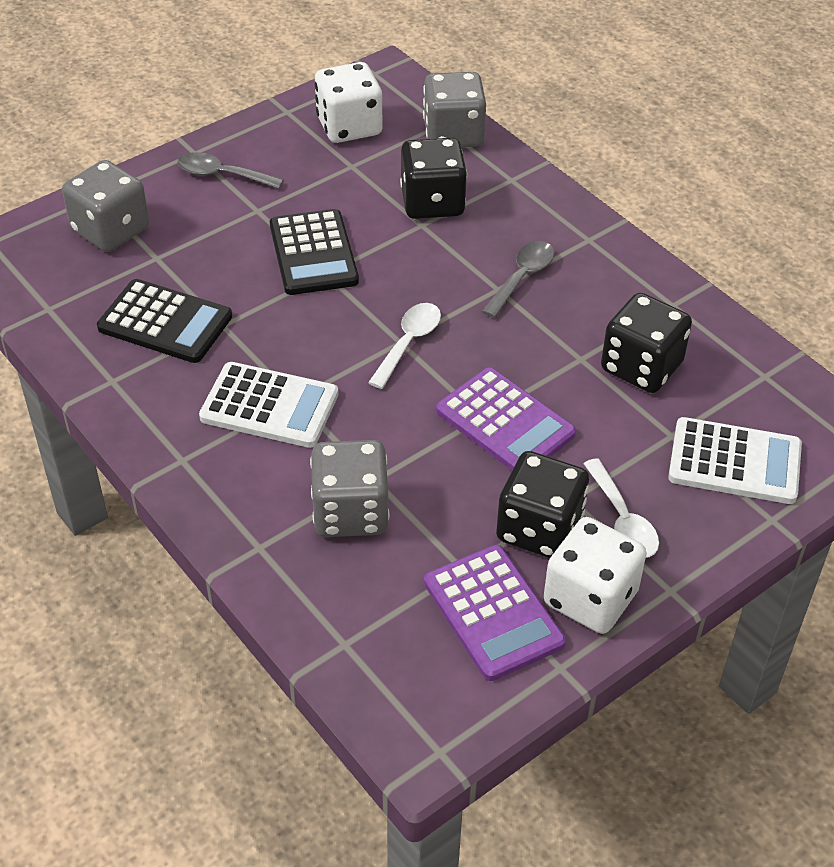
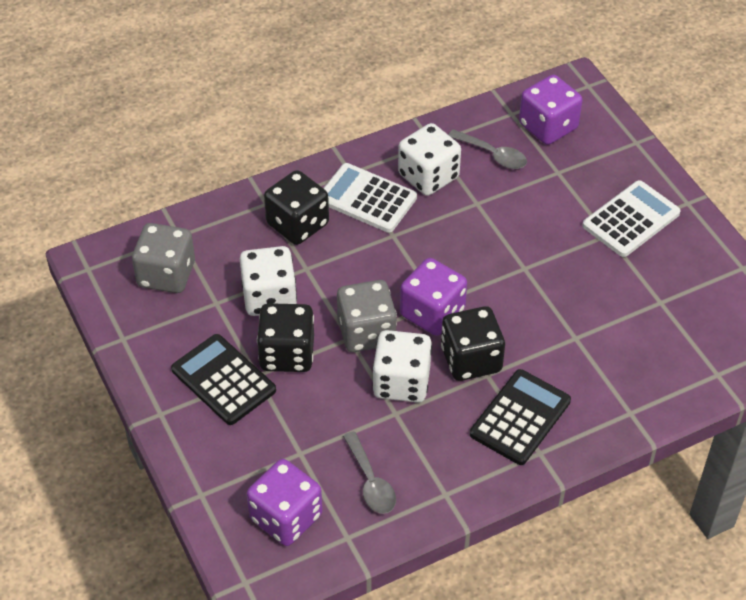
grey dice: 3 -> 2
purple calculator: 2 -> 0
purple dice: 0 -> 3
white dice: 2 -> 3
white spoon: 2 -> 0

